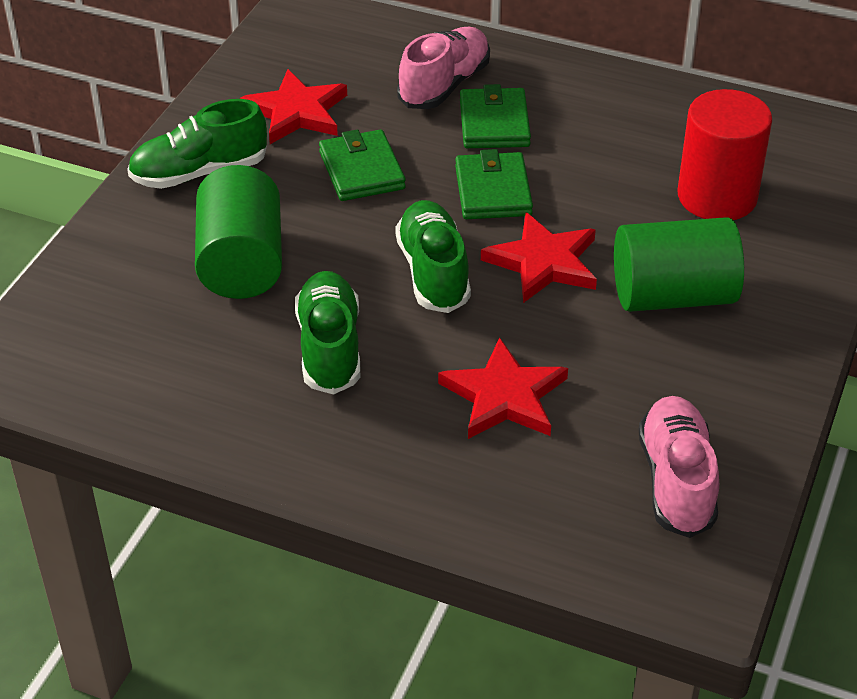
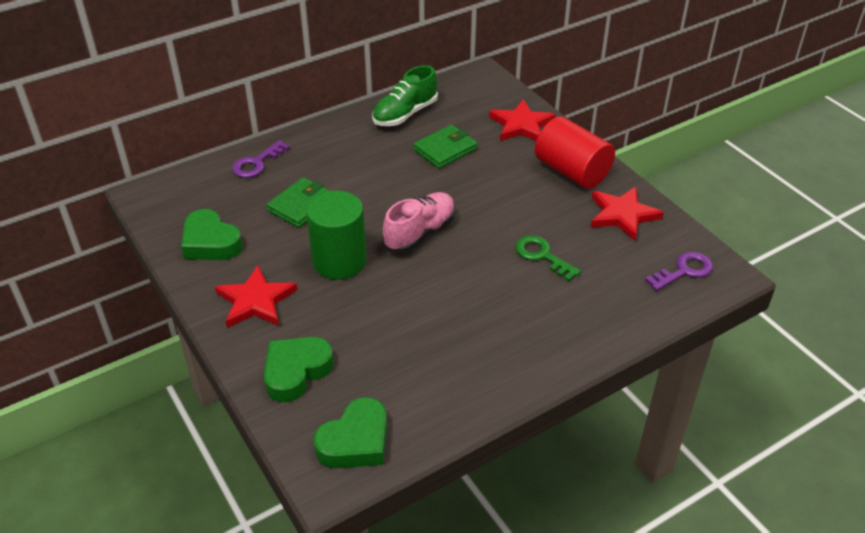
green cylinder: 2 -> 1
green heart: 0 -> 3
green key: 0 -> 1
green shoe: 3 -> 1
green wallet: 3 -> 2
pink shoe: 2 -> 1
purple key: 0 -> 2

